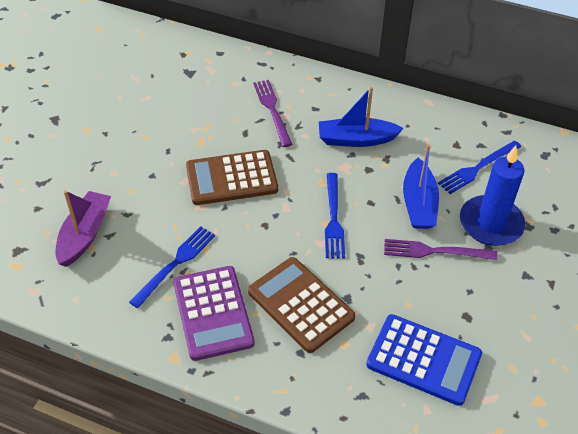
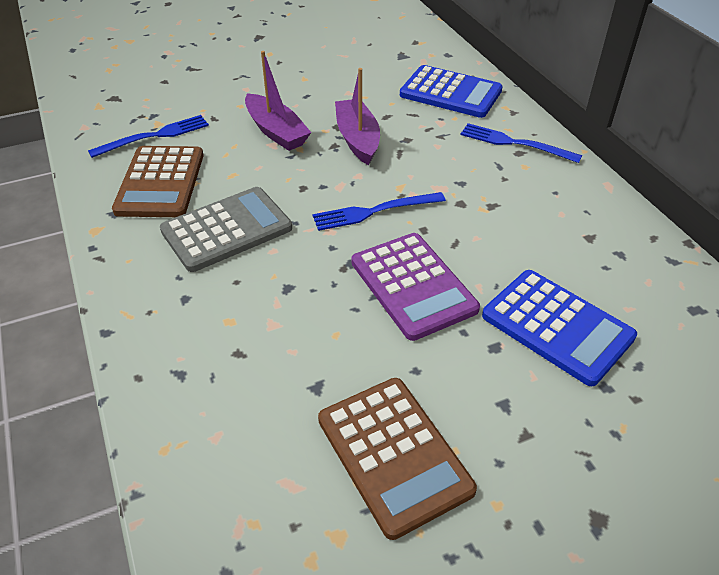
blue boat: 2 -> 0
blue calculator: 1 -> 2
blue candle: 1 -> 0
grey calculator: 0 -> 1
purple boat: 1 -> 2
purple fork: 2 -> 0

